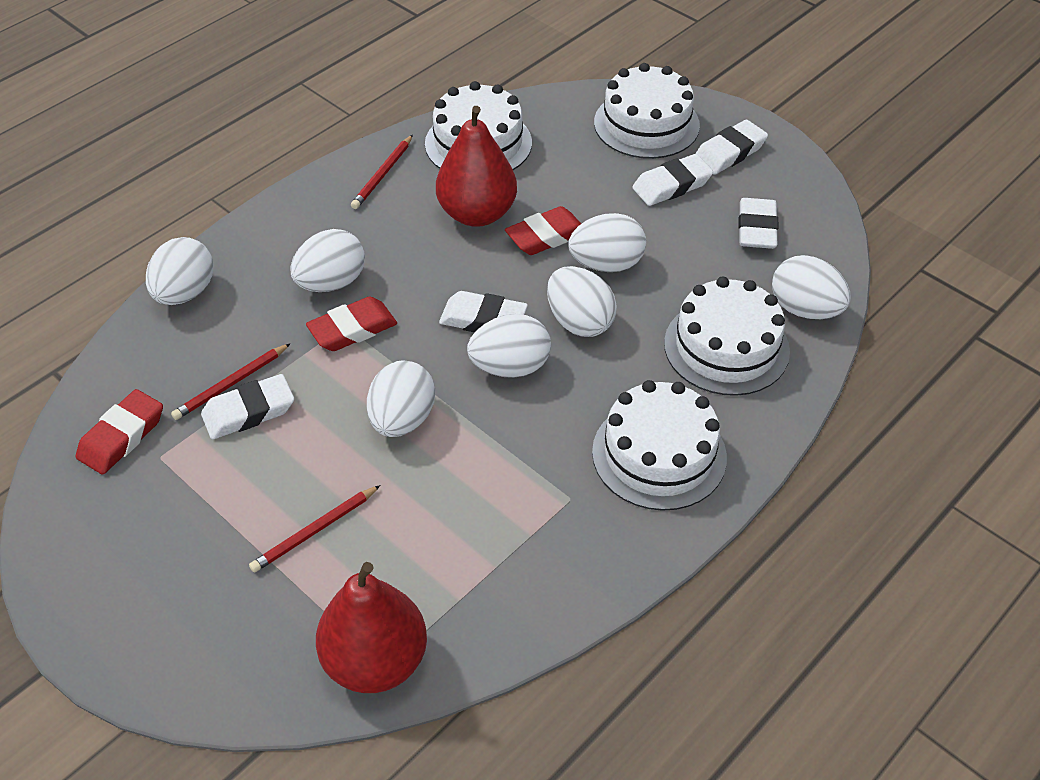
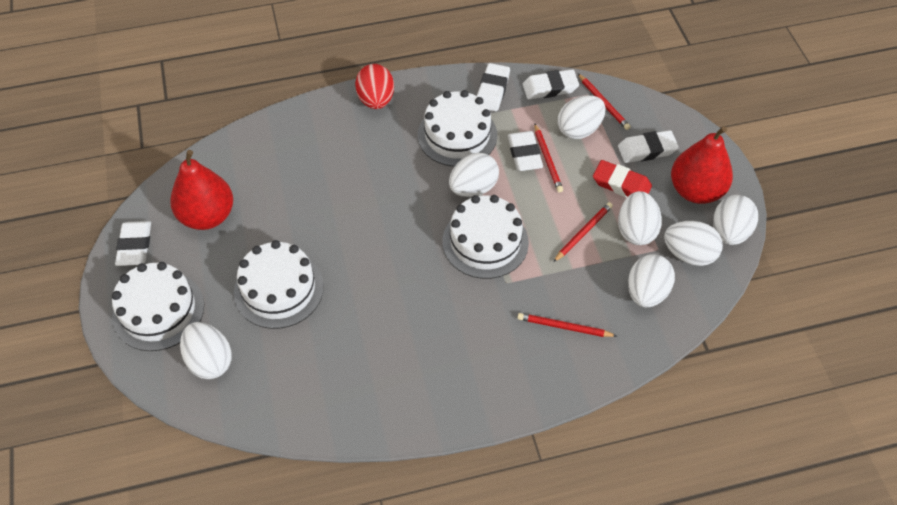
red egg: 0 -> 1
red eraser: 3 -> 1
red pencil: 3 -> 4

